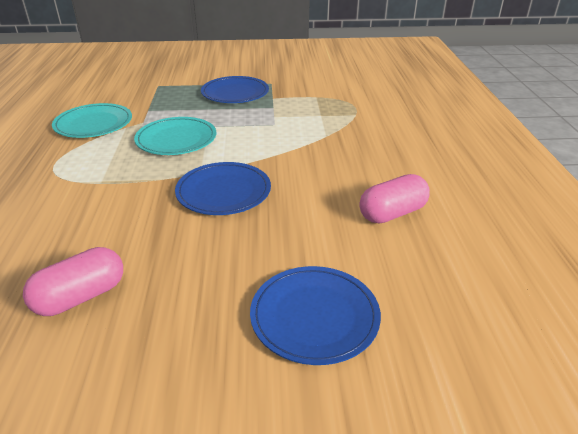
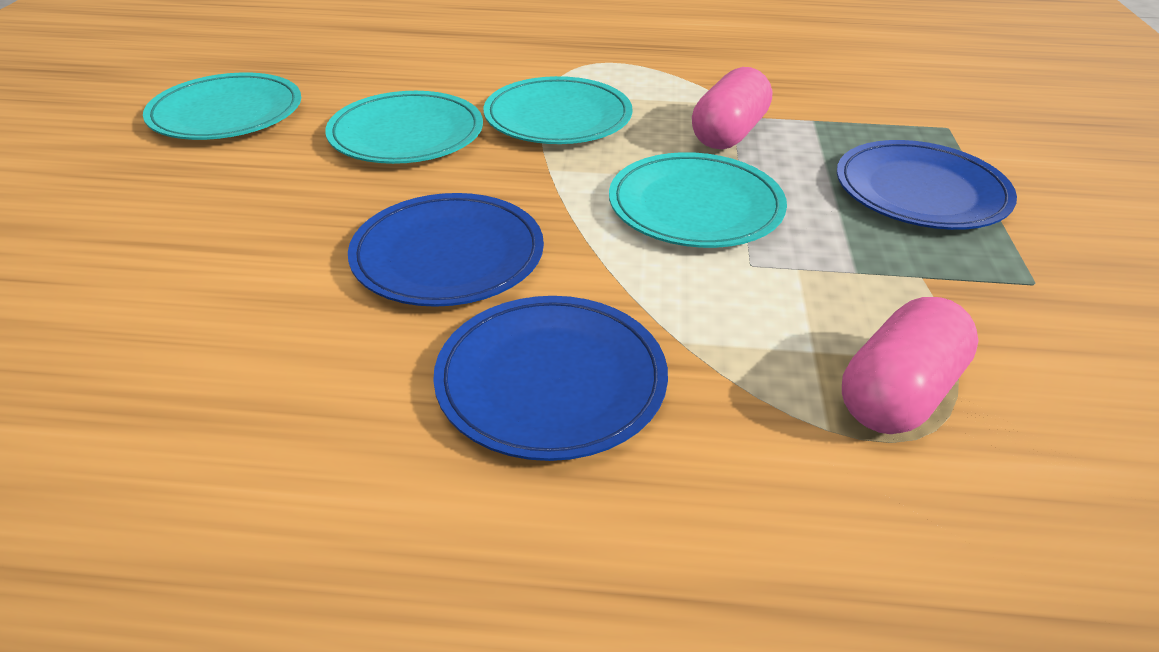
turquoise plate: 2 -> 4

